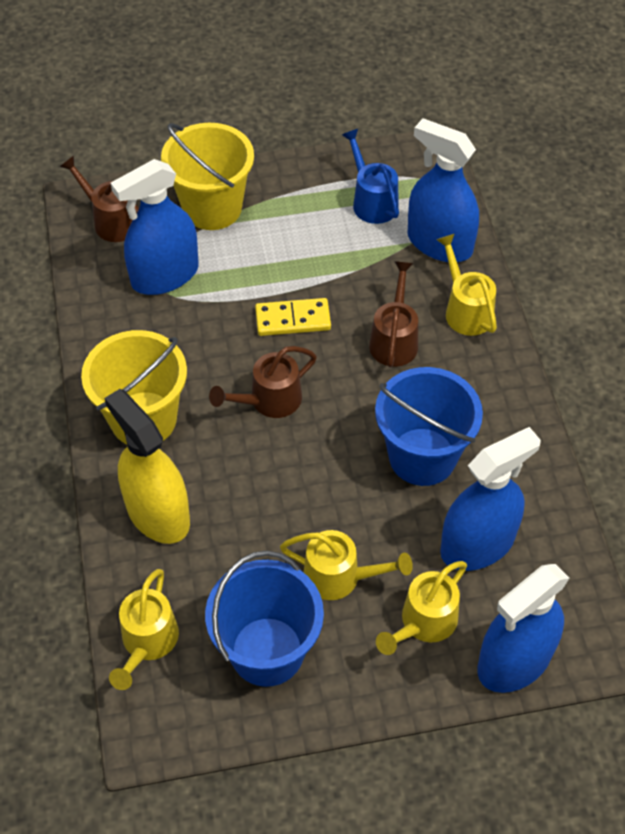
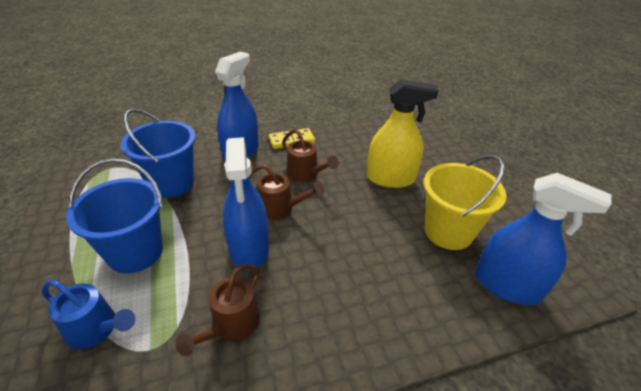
blue spray bottle: 4 -> 3
yellow bucket: 2 -> 1
yellow watering can: 4 -> 0

